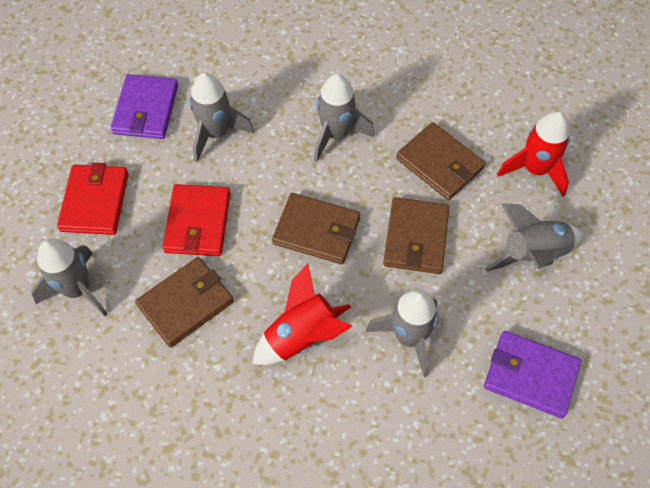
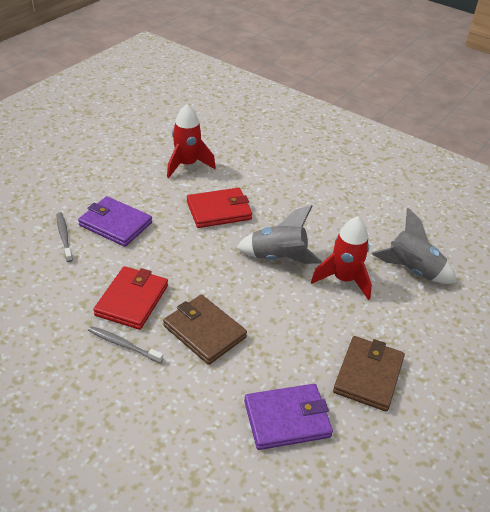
brown wallet: 4 -> 2
grey rocket: 5 -> 2
grey toothbrush: 0 -> 2

